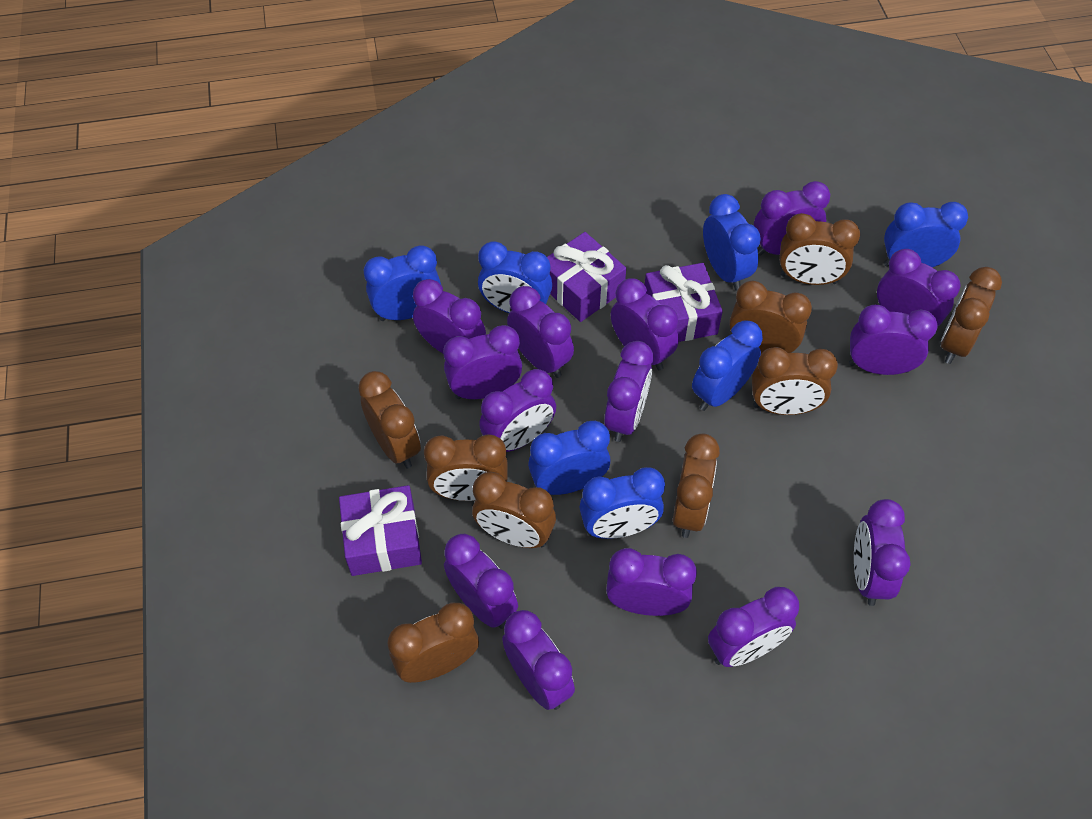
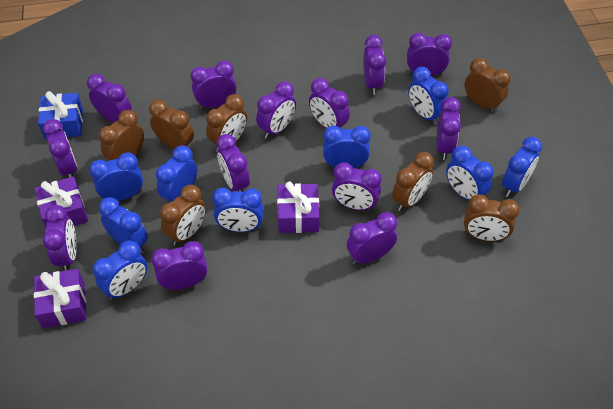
blue clock: 7 -> 9
blue gift: 0 -> 1
brown clock: 9 -> 7
purple clock: 14 -> 13

